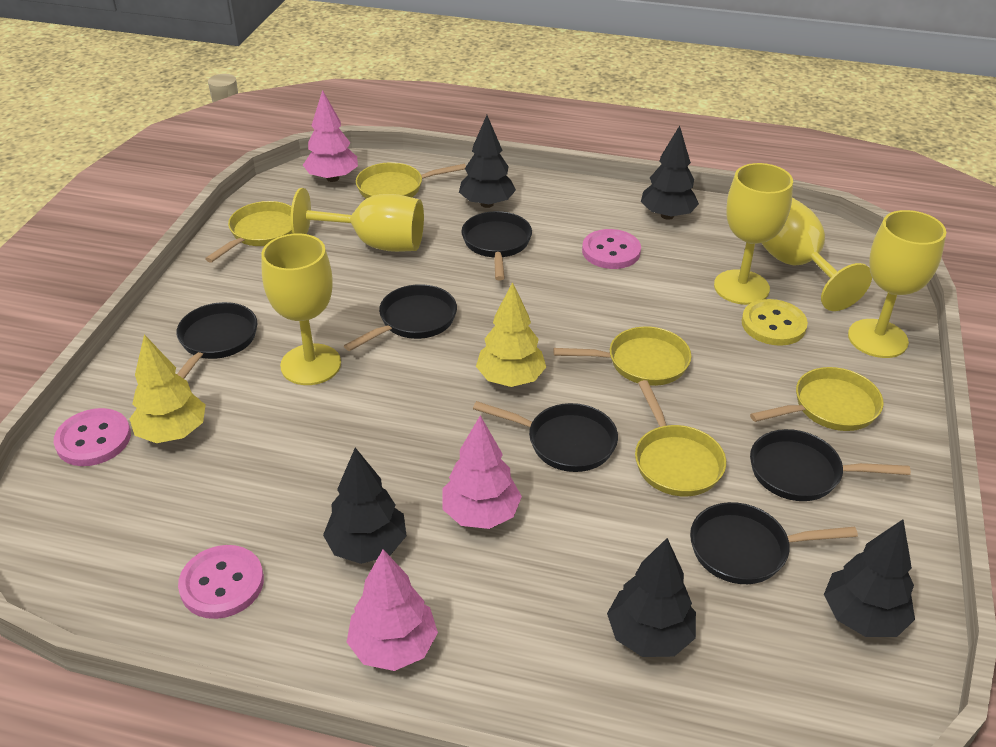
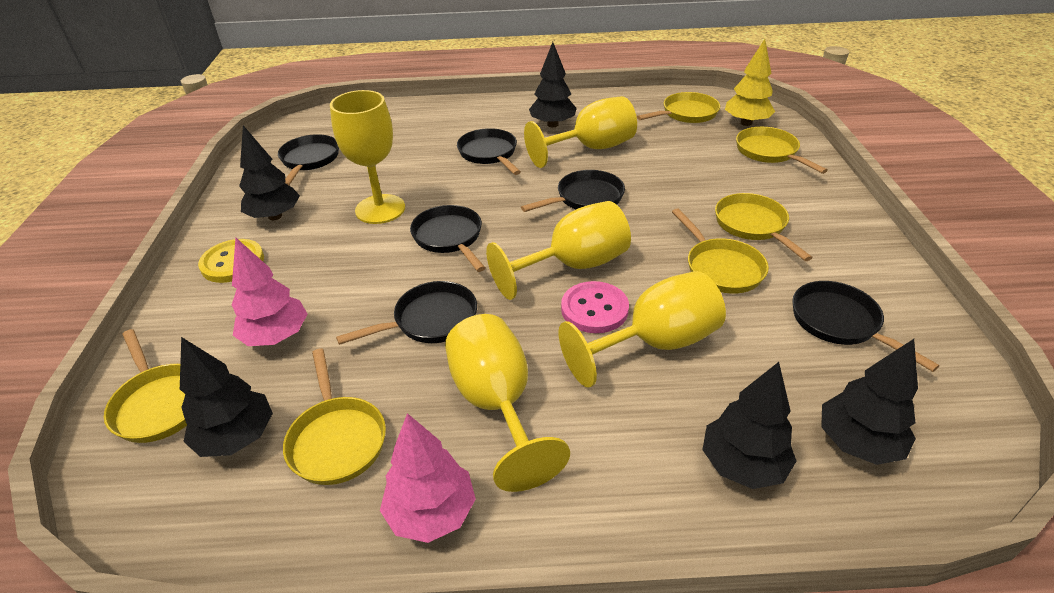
pink button: 3 -> 1
pink tree: 3 -> 2
yellow pan: 5 -> 6
yellow tree: 2 -> 1

